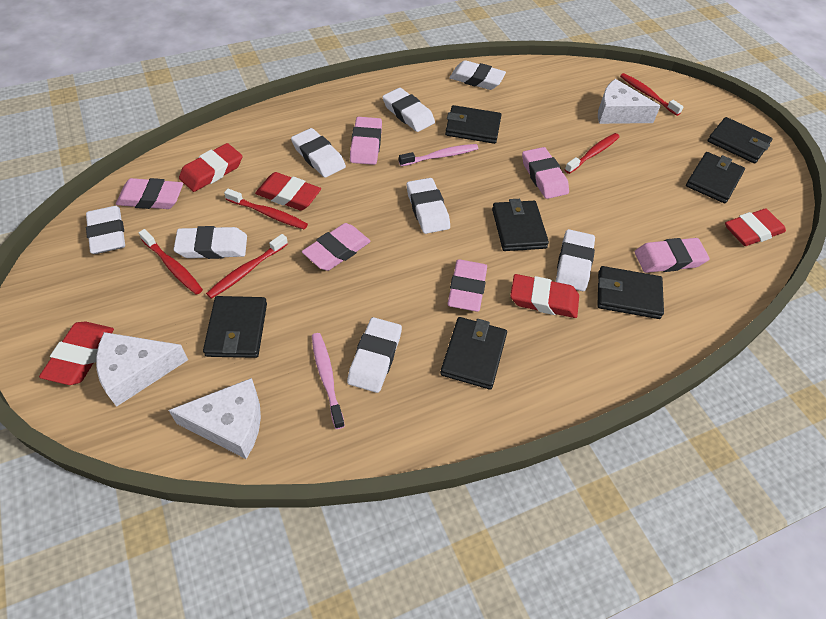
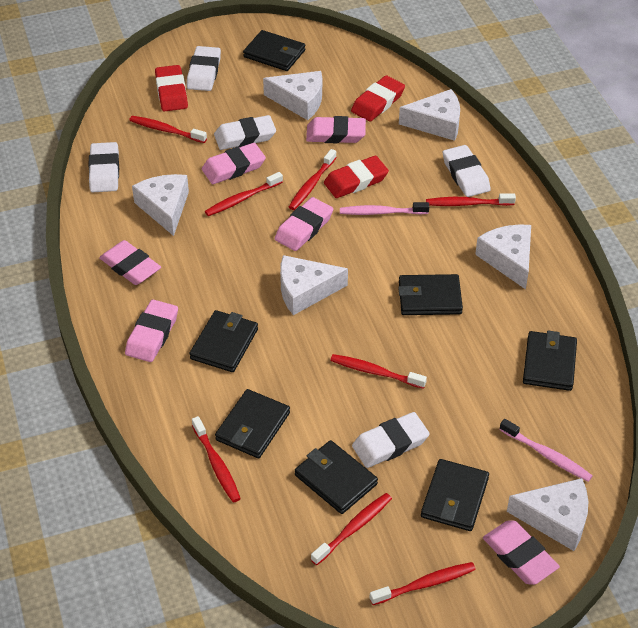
red eraser: 5 -> 3
red toothbrush: 5 -> 8
white cheese: 3 -> 6
white eraser: 8 -> 5

